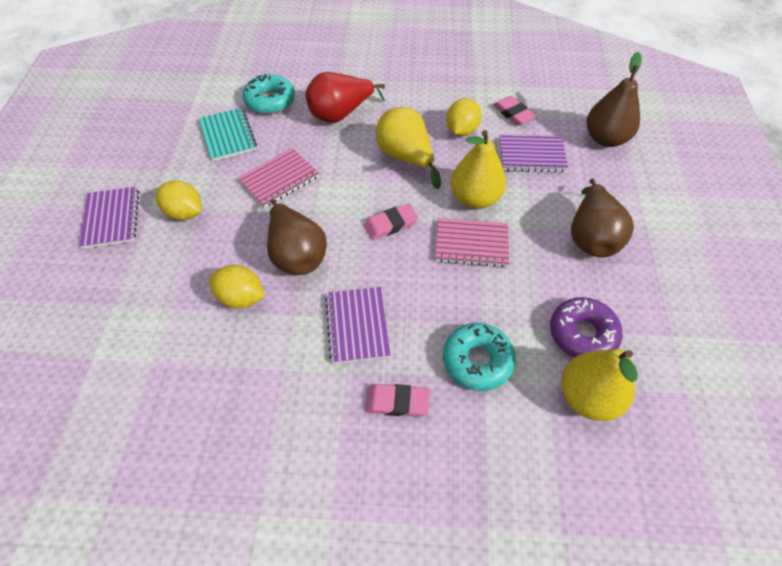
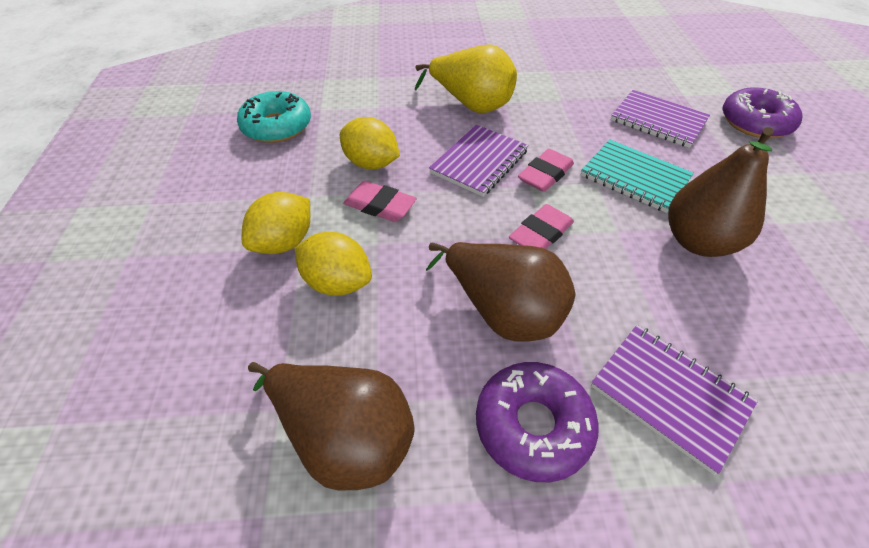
pink notebook: 2 -> 0
purple donut: 1 -> 2
red pear: 1 -> 0
turquoise donut: 2 -> 1
yellow pear: 3 -> 1

